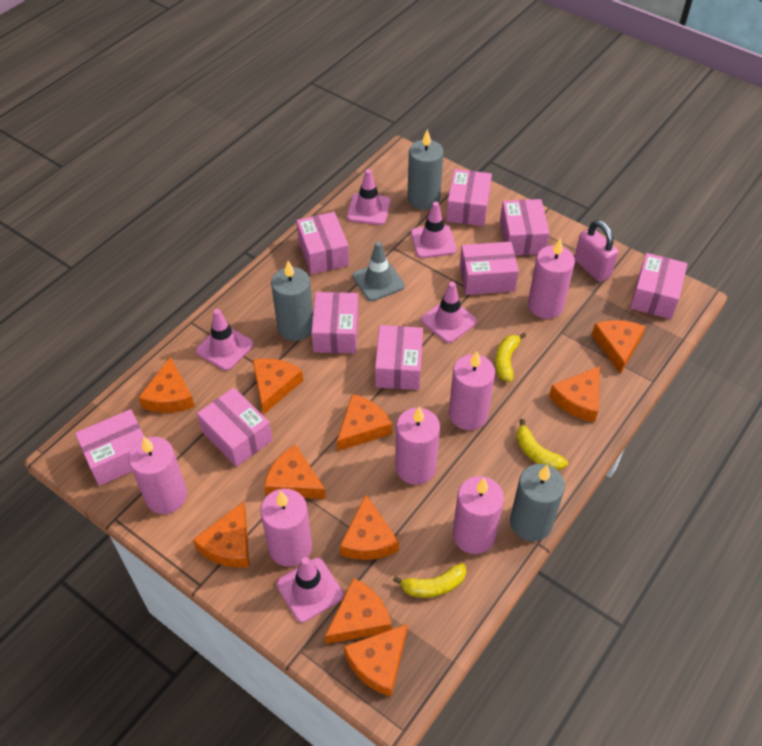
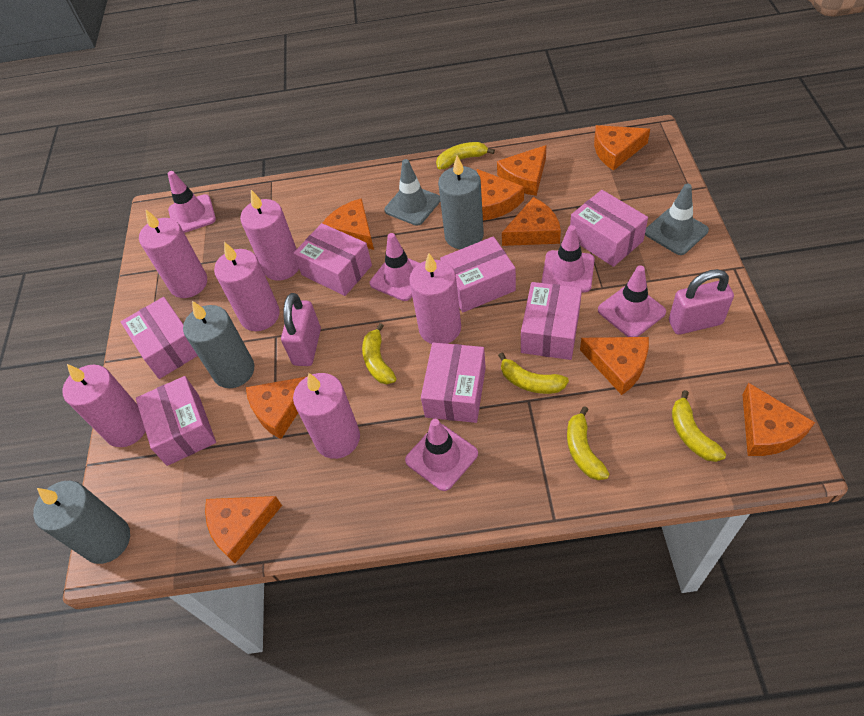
grey traffic cone: 1 -> 2
orange cheese: 10 -> 9
pink box: 9 -> 7
pink padlock: 1 -> 2
yellow banana: 3 -> 5

